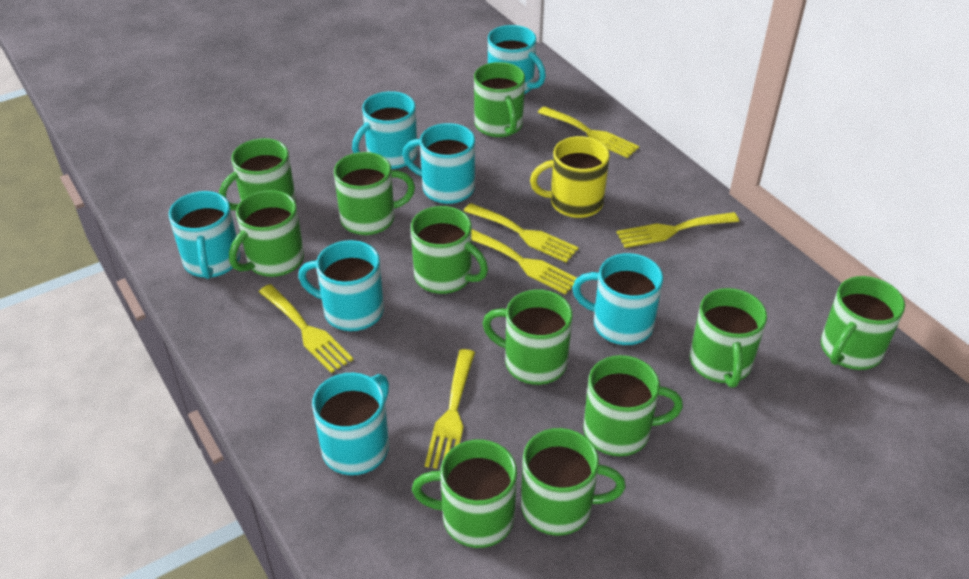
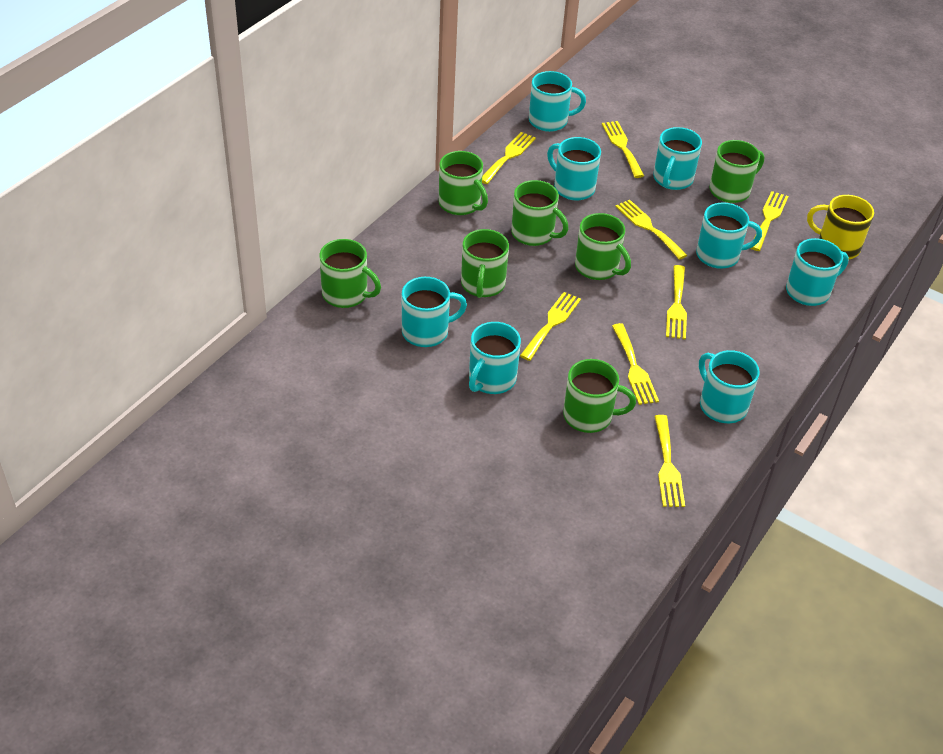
green mug: 11 -> 7
turquoise mug: 7 -> 8
yellow fork: 6 -> 8

